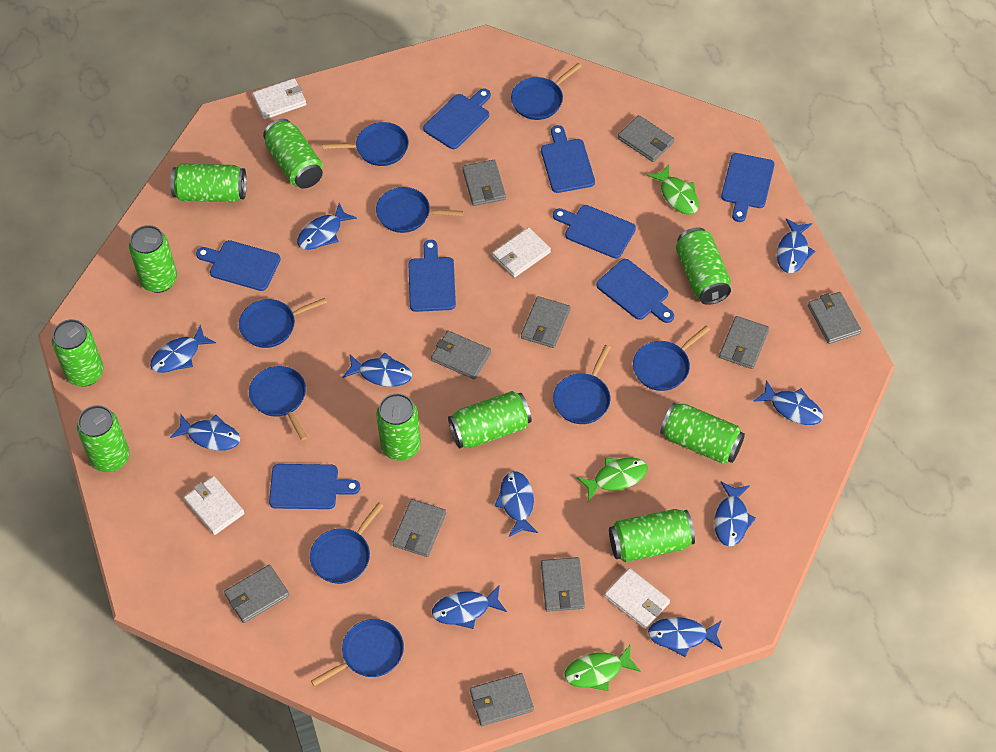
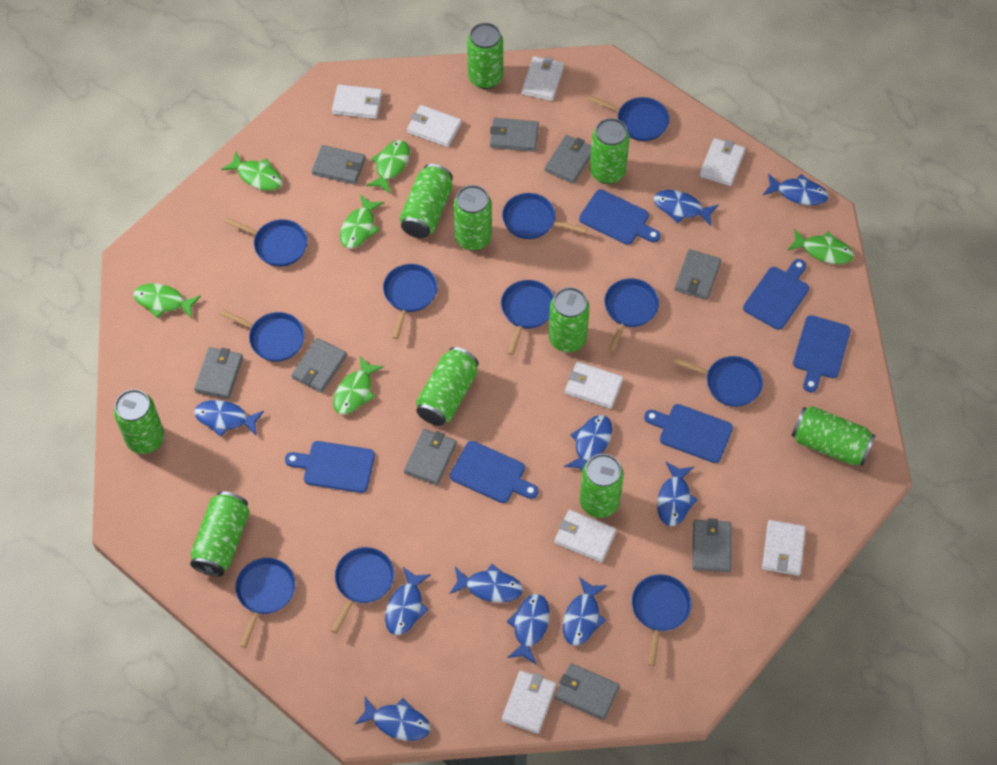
blue cutting board: 8 -> 6
blue pan: 9 -> 11
green fish: 3 -> 6
grey wallet: 10 -> 9
white wallet: 4 -> 8

